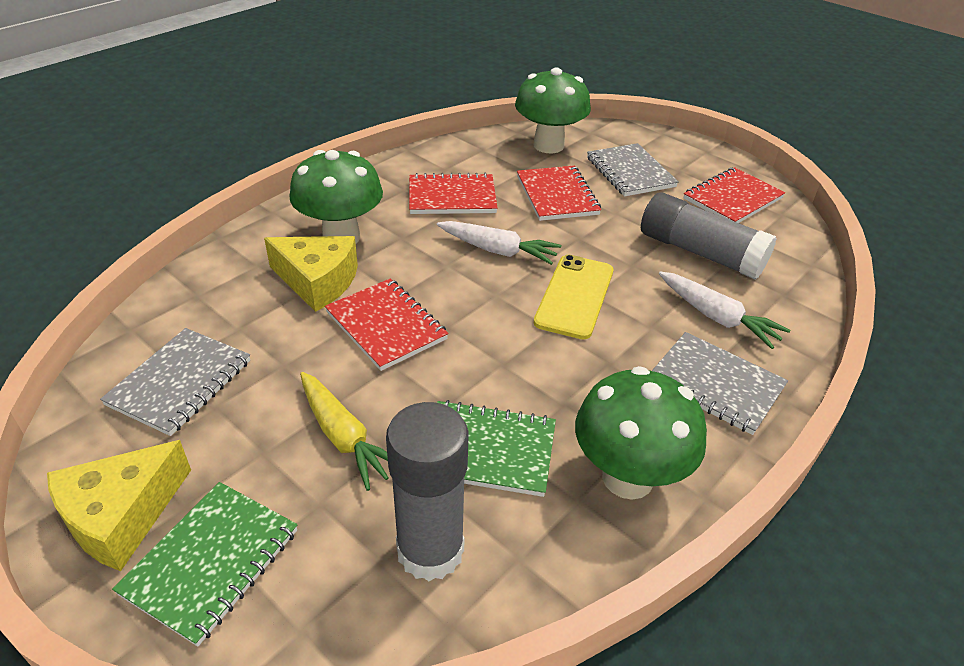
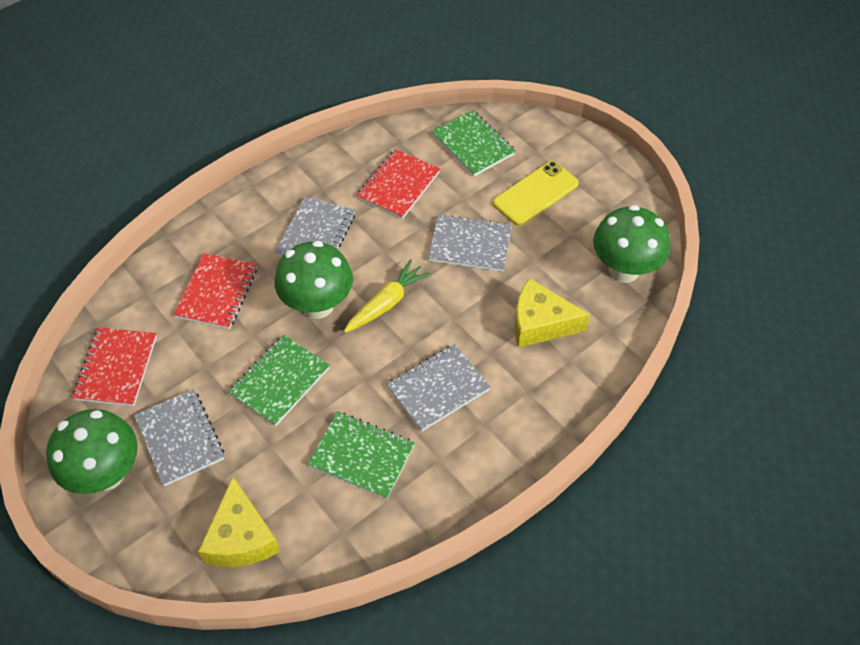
green notebook: 2 -> 3
grey glue stick: 2 -> 0
grey notebook: 3 -> 4
red notebook: 4 -> 3
white carrot: 2 -> 0

